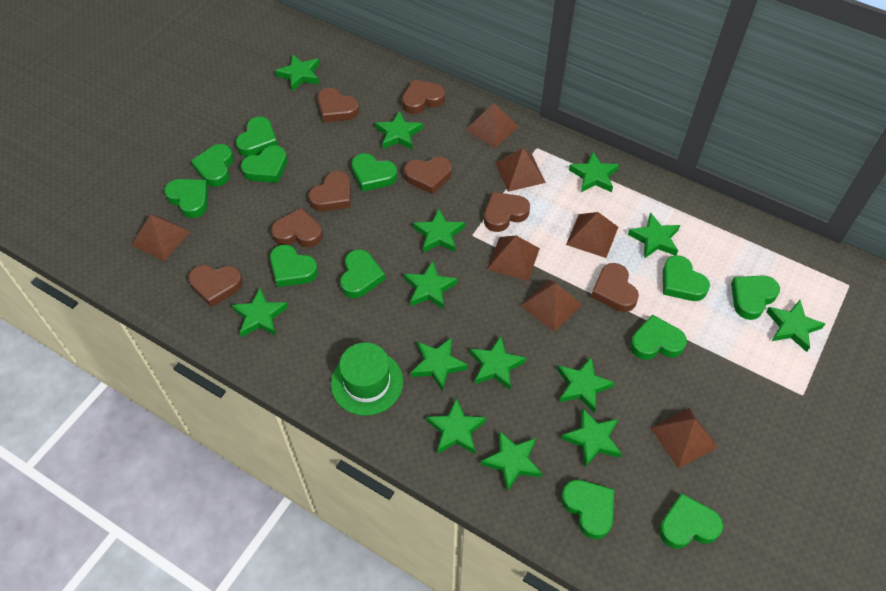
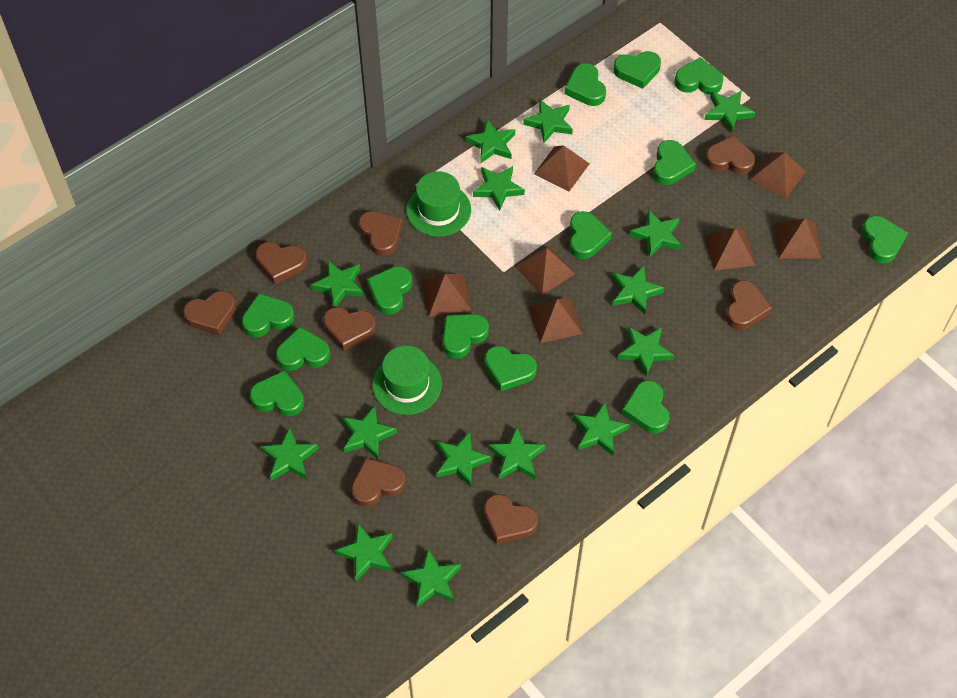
green hat: 1 -> 2
green heart: 12 -> 13
green star: 14 -> 15

